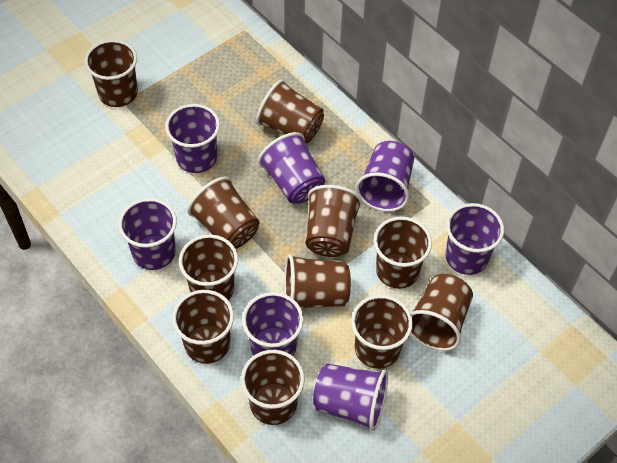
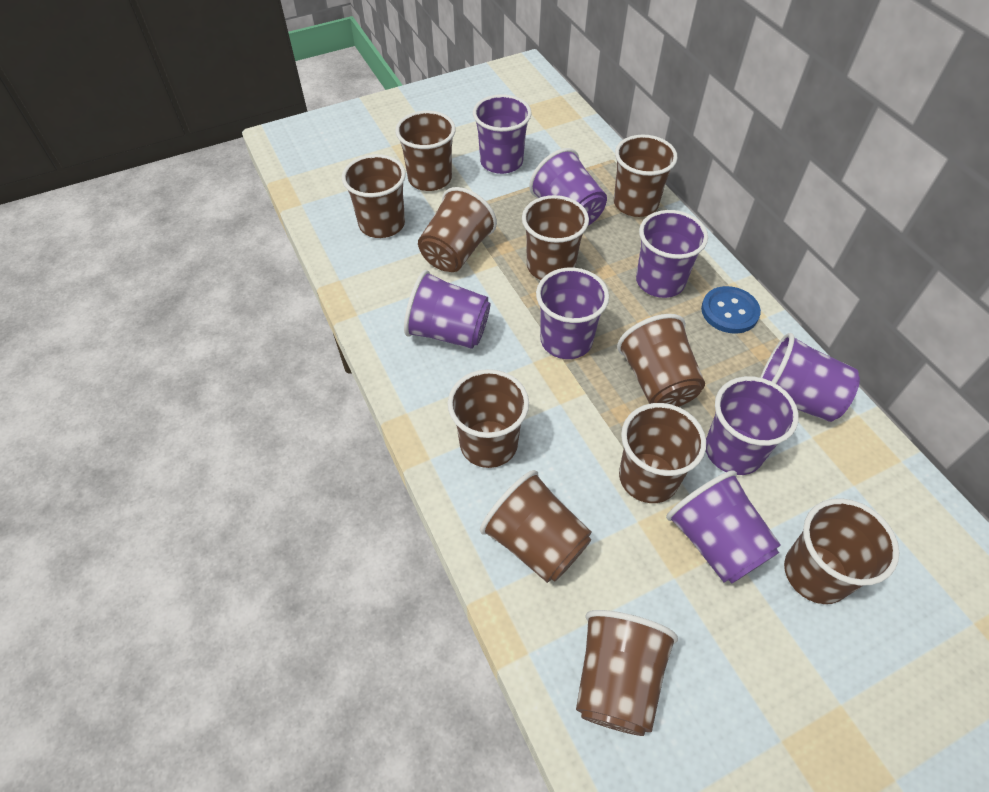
blue button: 0 -> 1
purple cup: 7 -> 8

